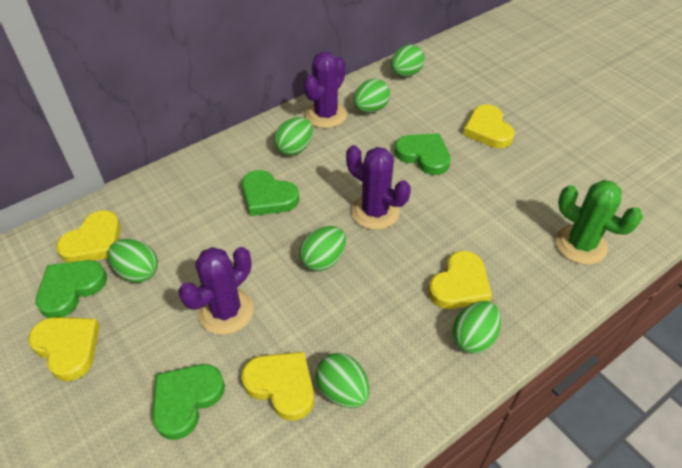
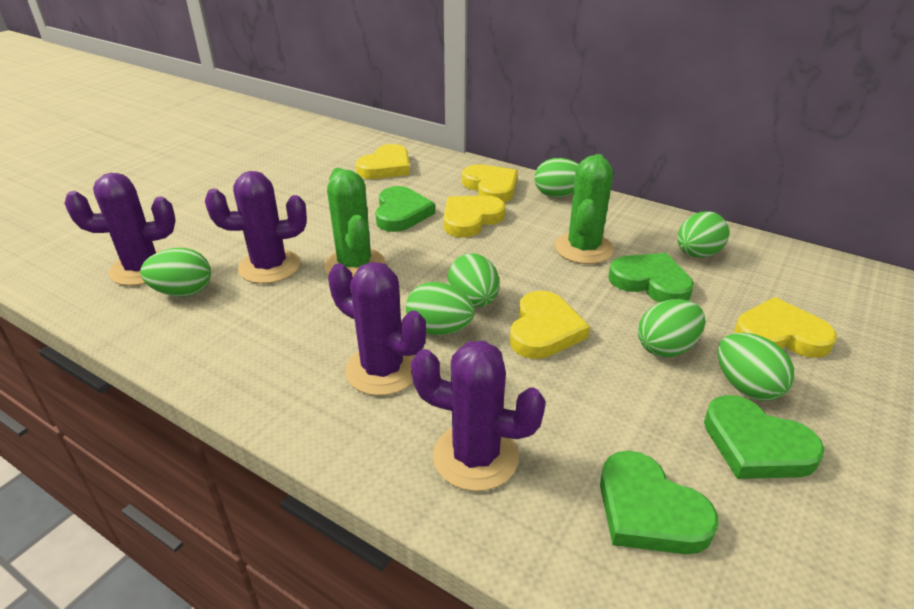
green cactus: 1 -> 2
purple cactus: 3 -> 4

